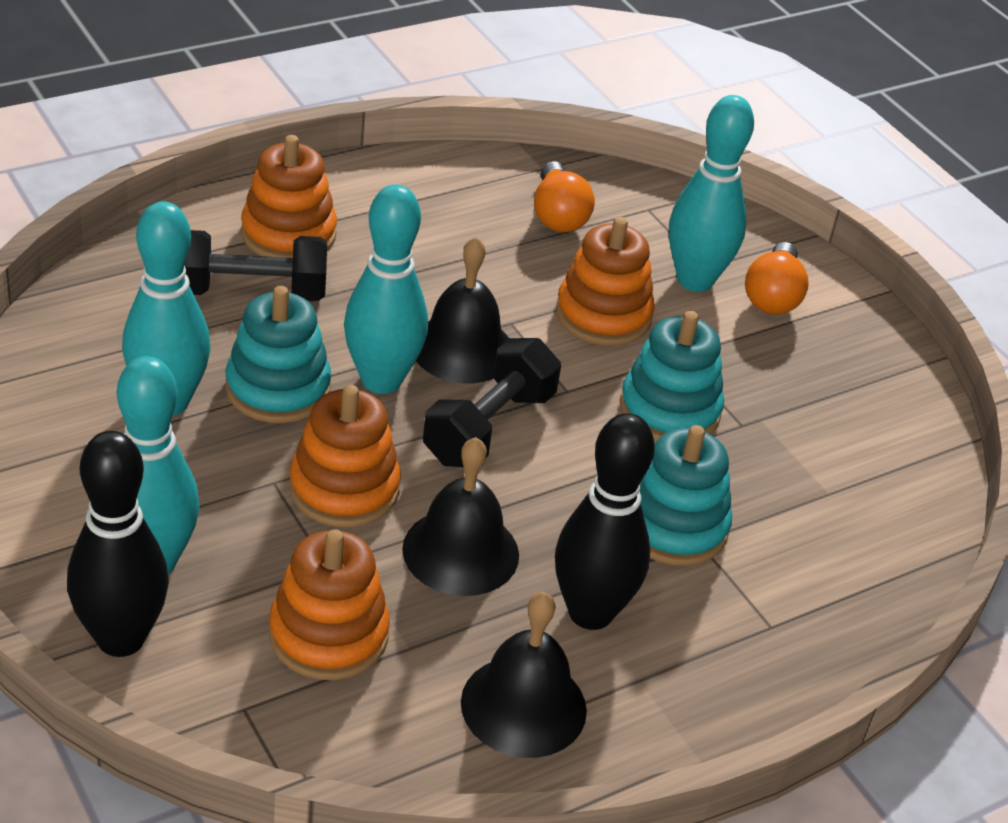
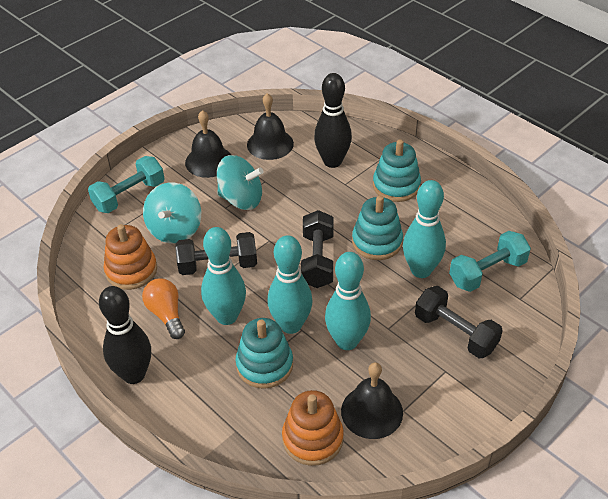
black dumbbell: 2 -> 3
orange light bulb: 2 -> 1
orange stacking toy: 4 -> 2
turquoise dumbbell: 0 -> 2
turquoise spinning top: 0 -> 2

